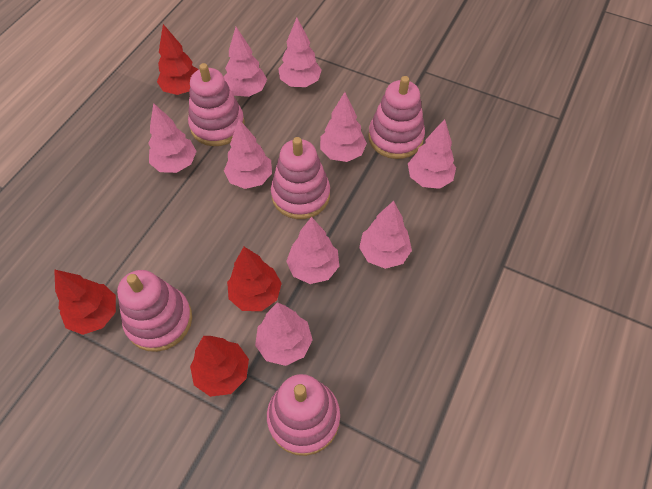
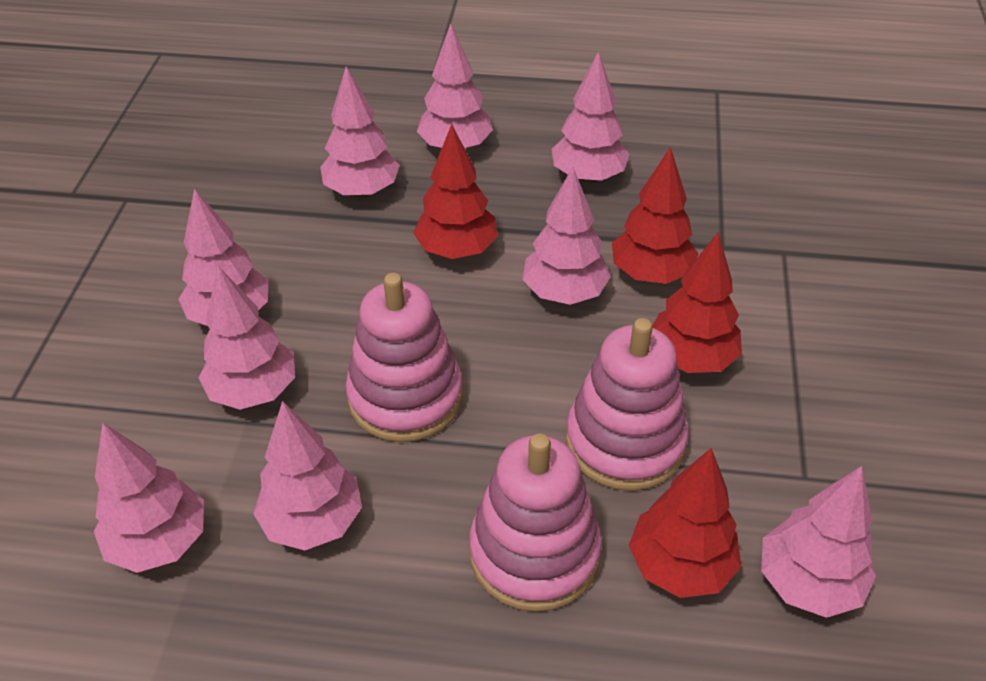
pink stacking toy: 5 -> 3

